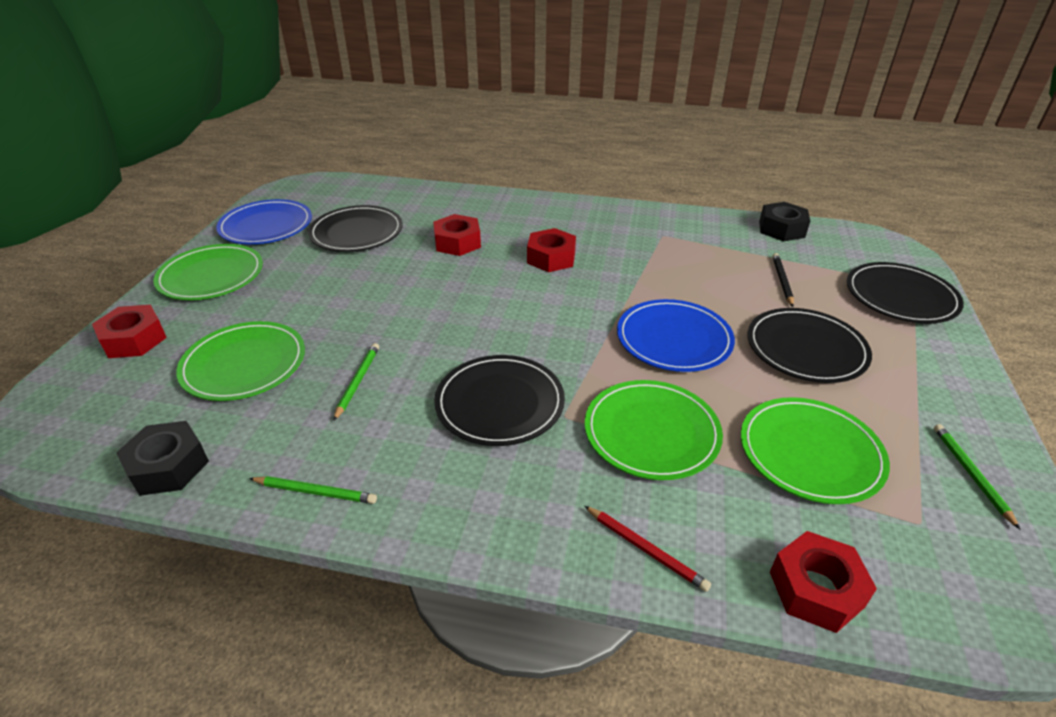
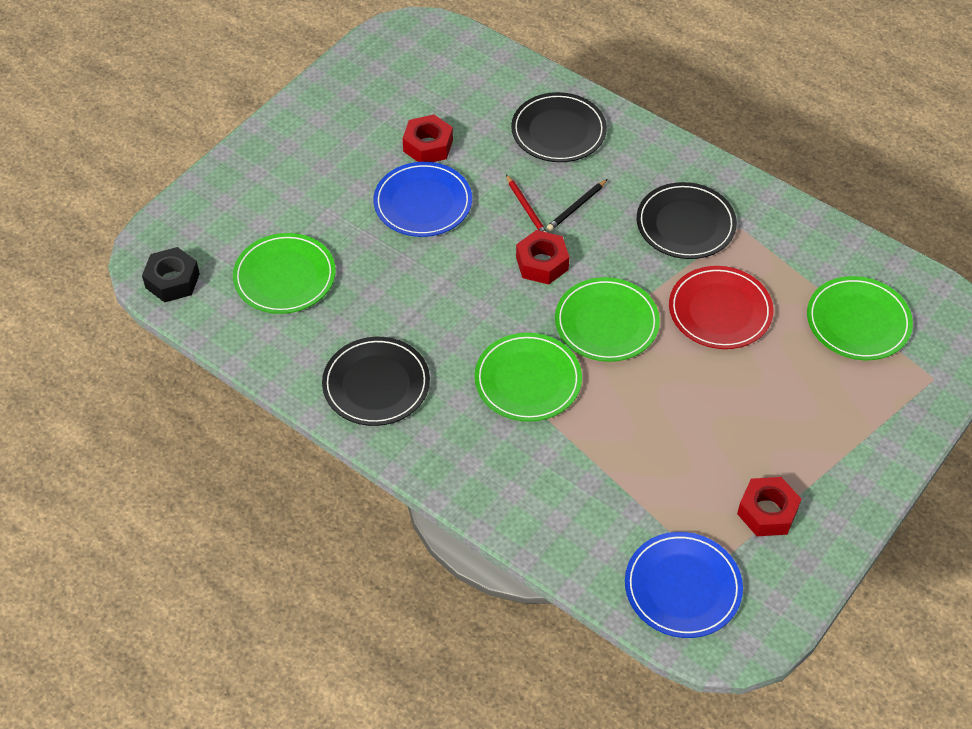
black nut: 2 -> 1
black plate: 4 -> 3
green pencil: 3 -> 0
red nut: 4 -> 3
red plate: 0 -> 1

